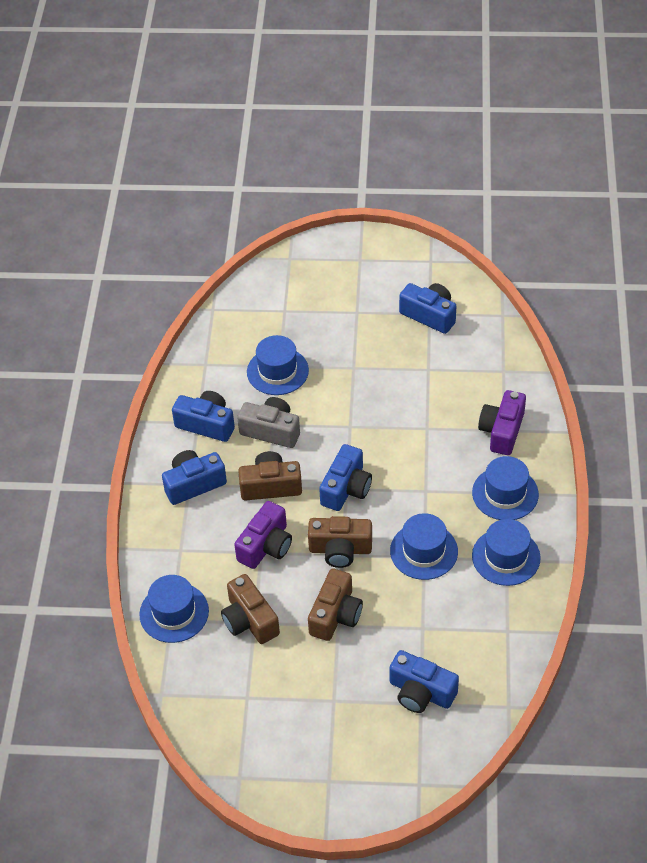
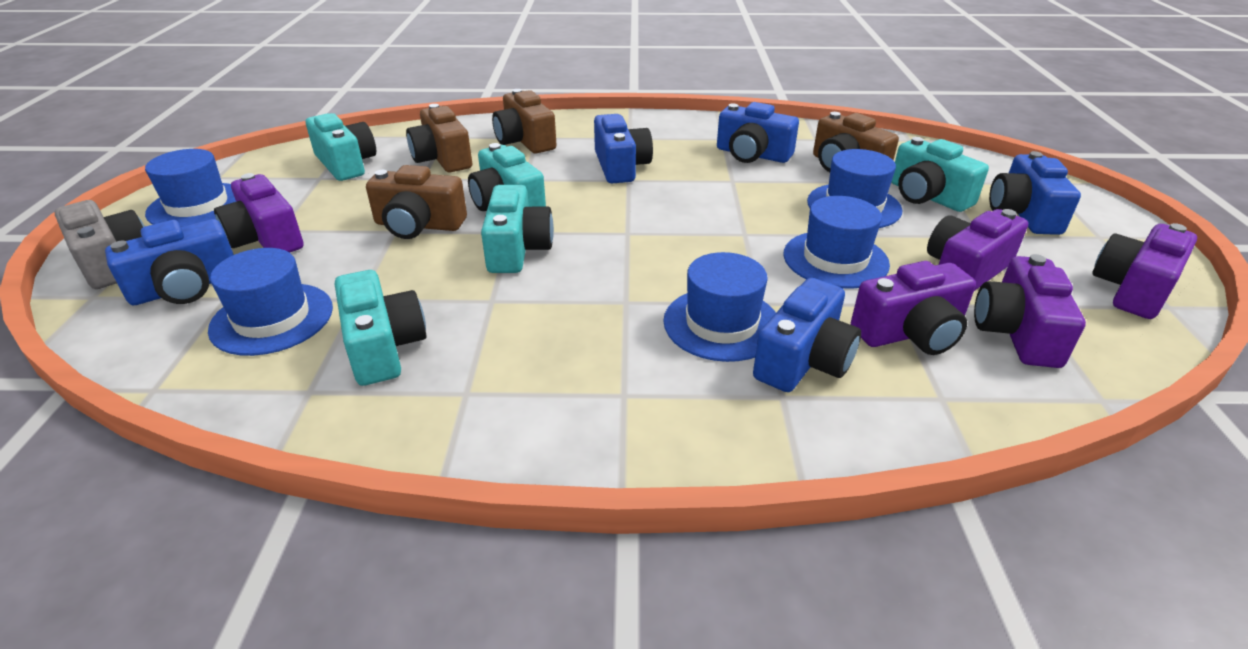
purple camera: 2 -> 5
turquoise camera: 0 -> 5

